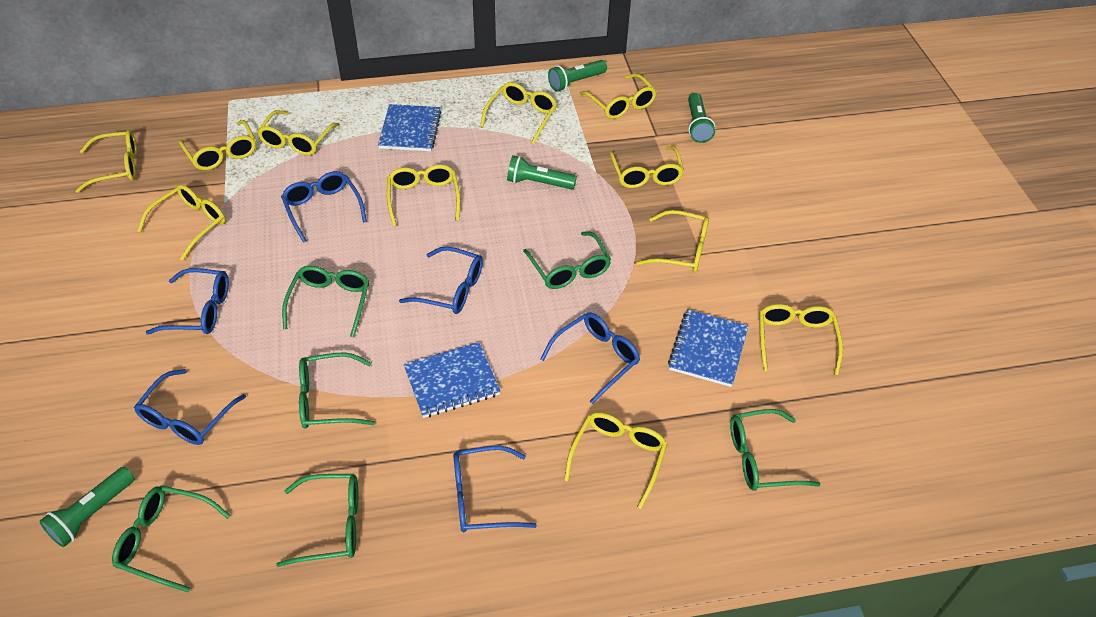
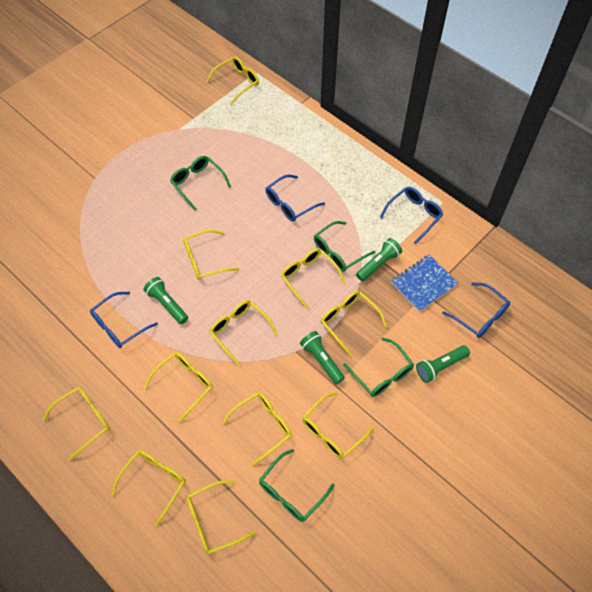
blue glasses: 6 -> 4
blue notebook: 3 -> 1
green glasses: 6 -> 4

